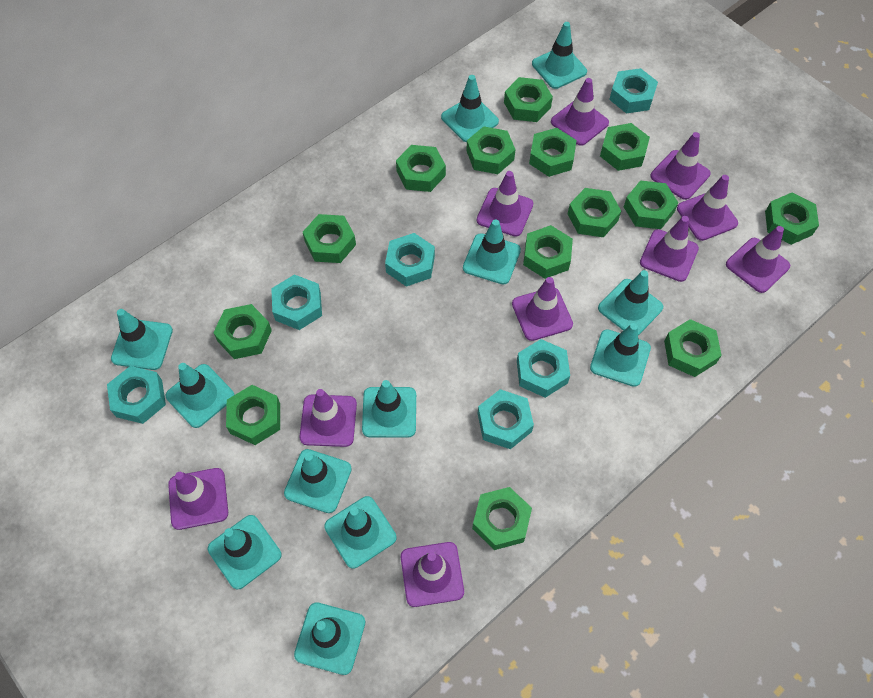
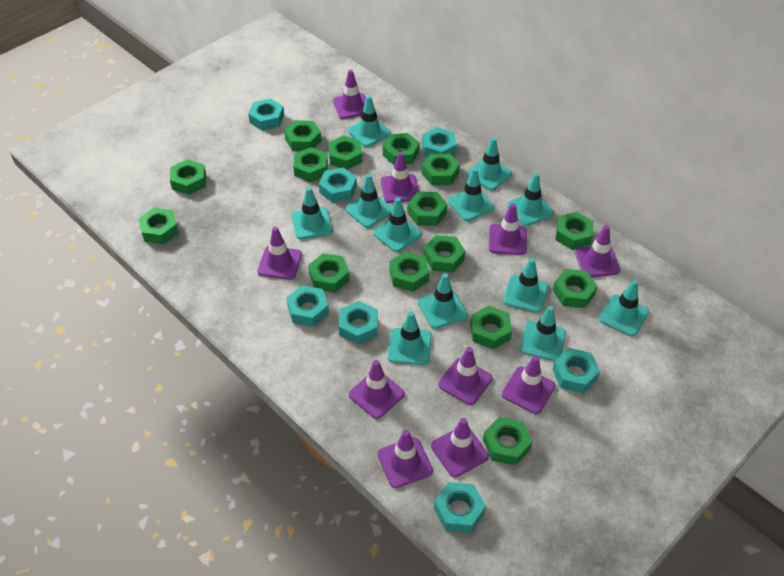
green nut: 14 -> 15
turquoise nut: 6 -> 7

